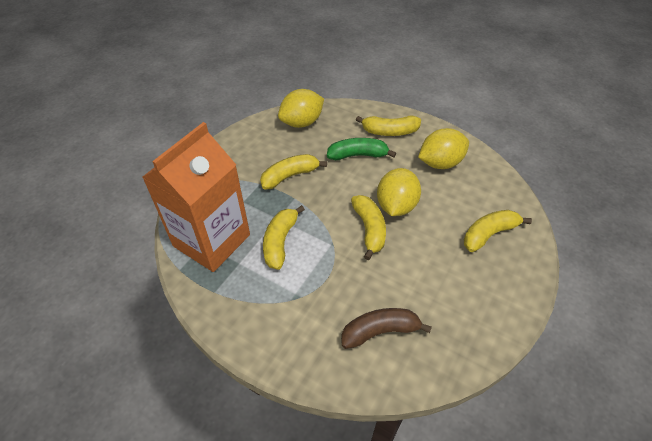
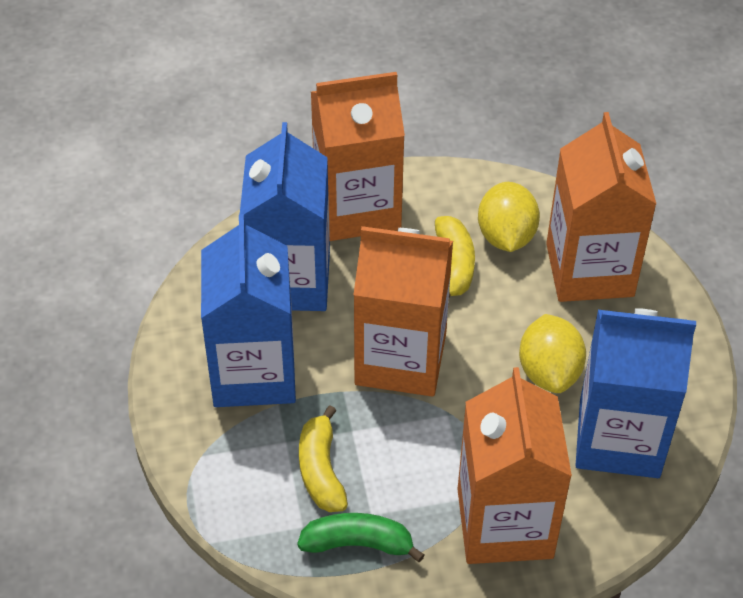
blue carton: 0 -> 3
brown banana: 1 -> 0
orange carton: 1 -> 4
yellow banana: 5 -> 2
yellow lemon: 3 -> 2

